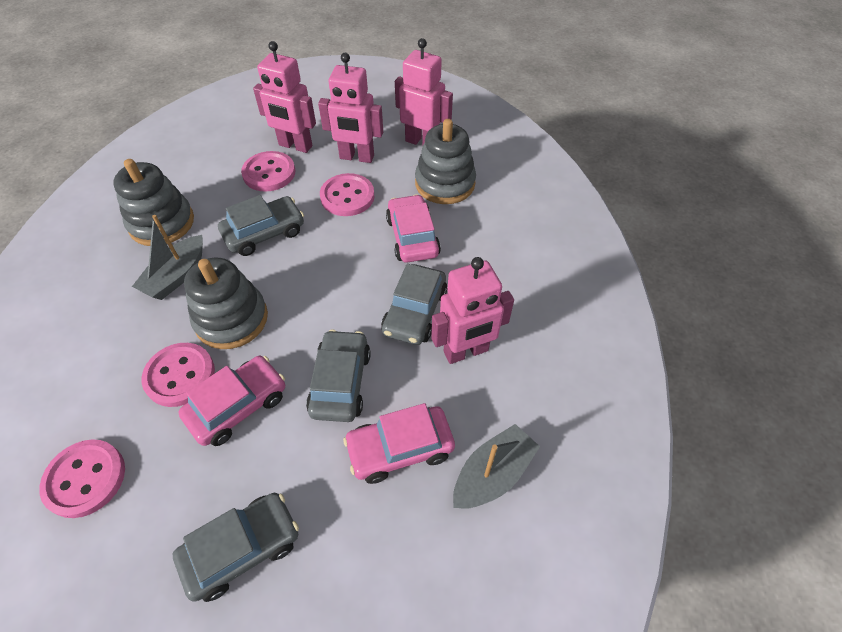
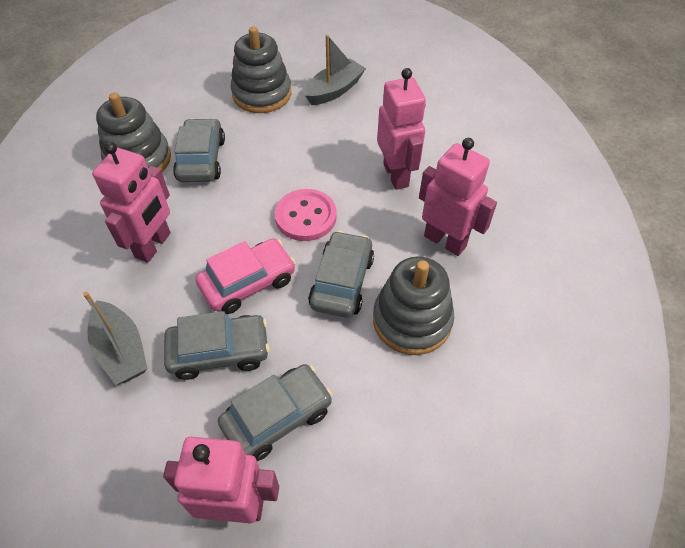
pink button: 4 -> 1
pink car: 3 -> 1

